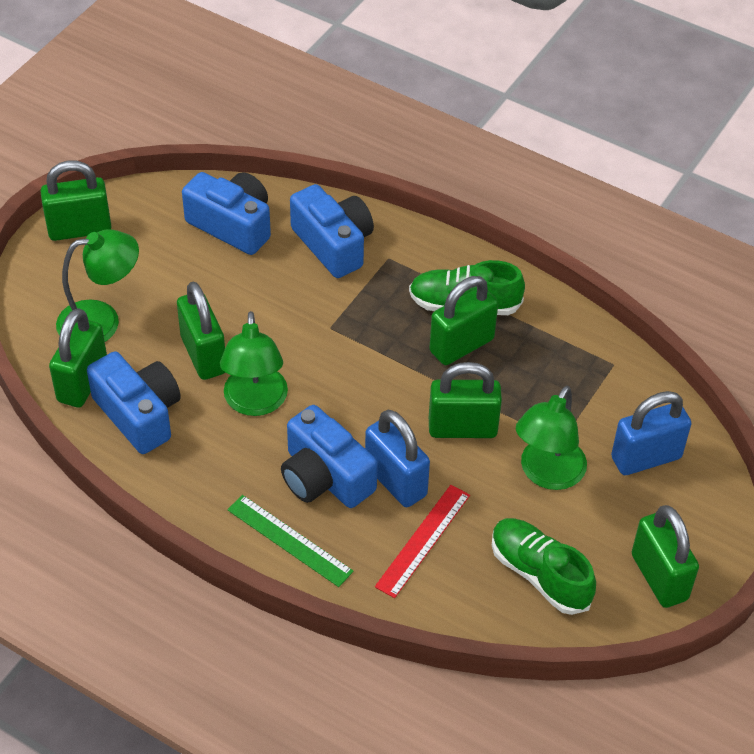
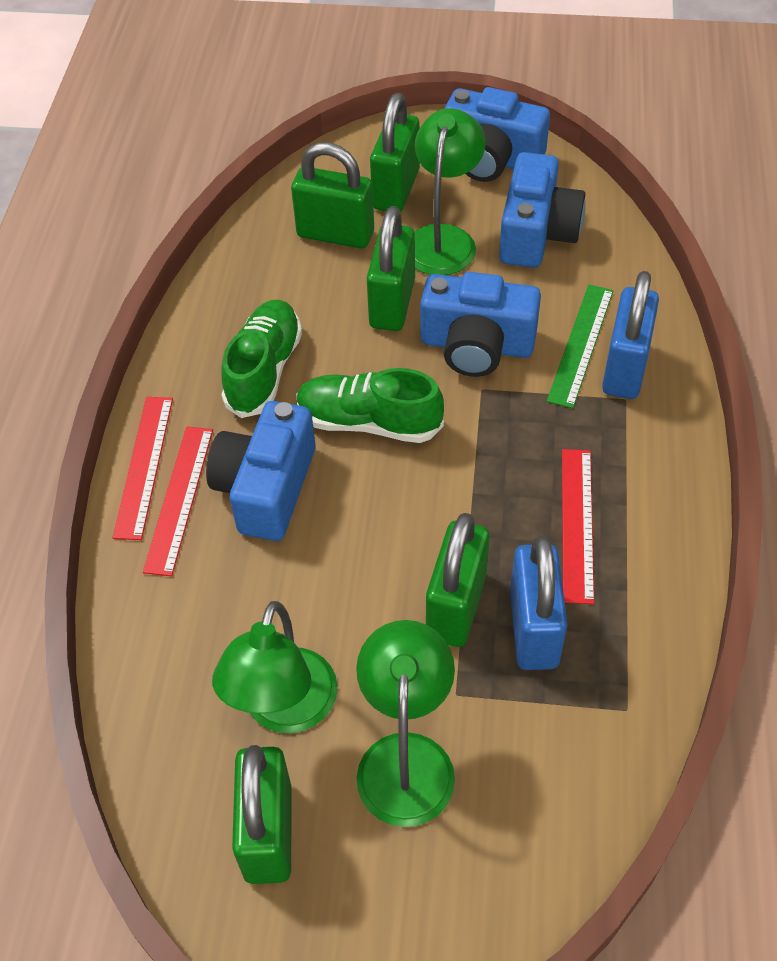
green padlock: 6 -> 5
red ruler: 1 -> 3

